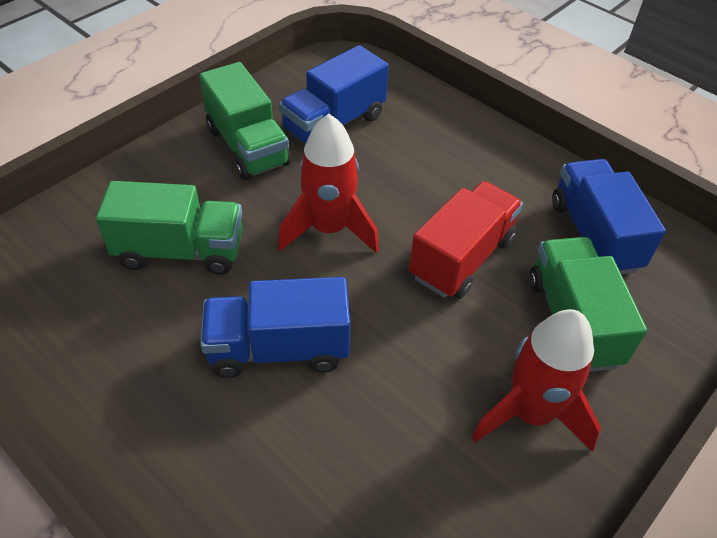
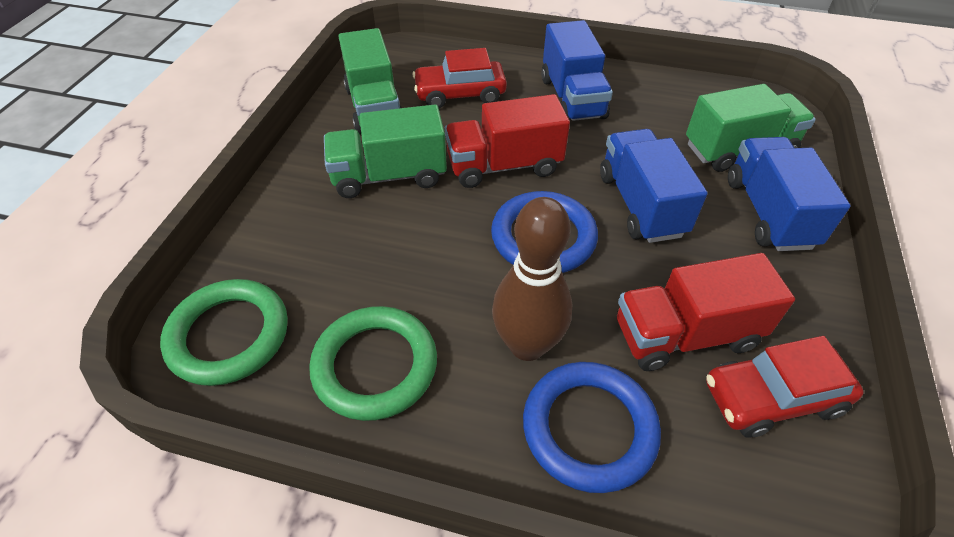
blue ring: 0 -> 2
brown bowling pin: 0 -> 1
green ring: 0 -> 2
red car: 0 -> 2
red rocket: 2 -> 0
red truck: 1 -> 2

